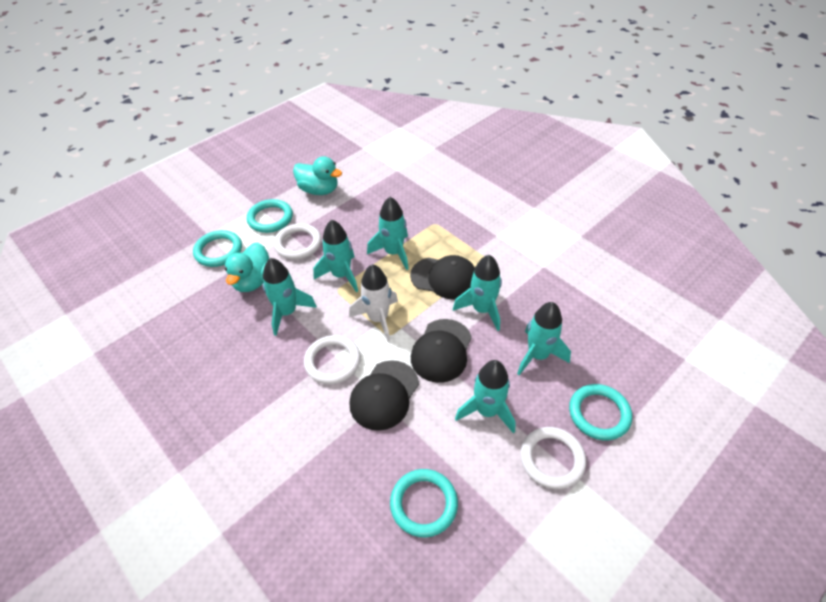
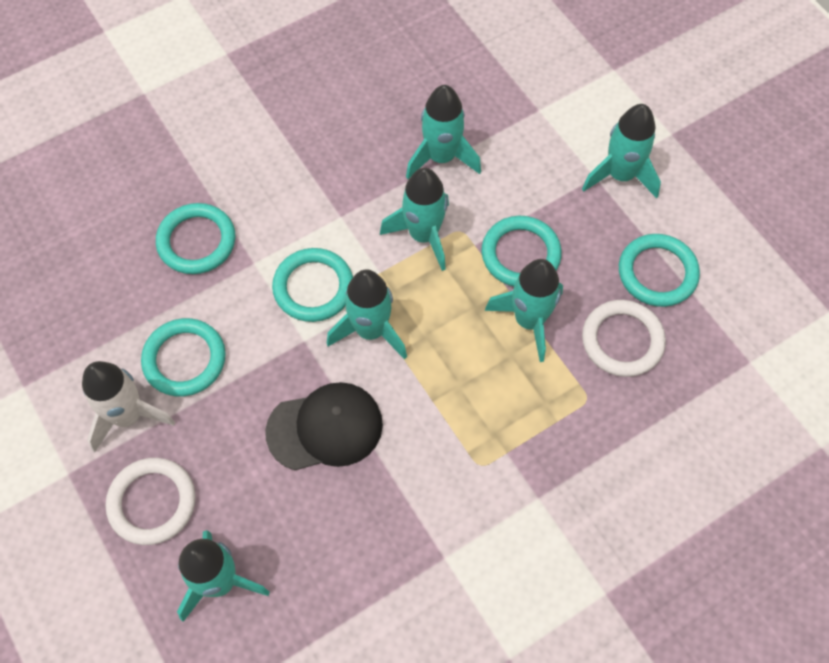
black cap: 3 -> 1
turquoise duck: 2 -> 0
turquoise ring: 4 -> 5
white ring: 3 -> 2

